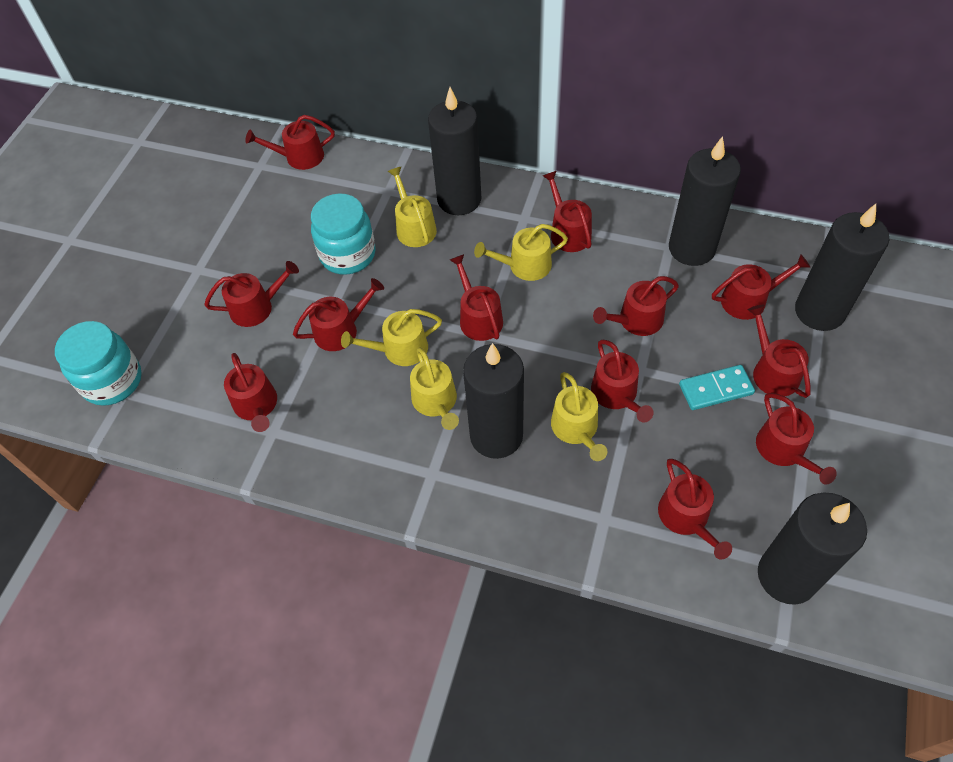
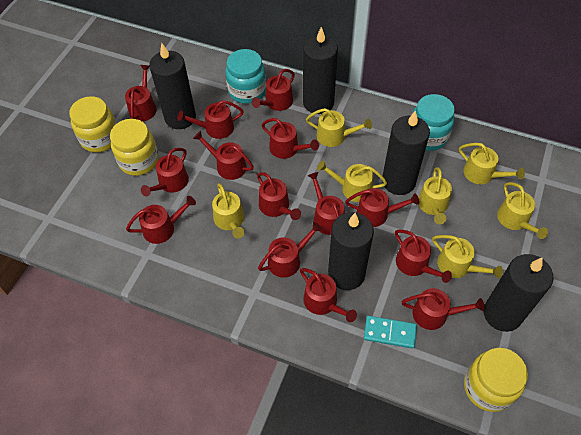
red watering can: 12 -> 14
yellow jar: 0 -> 3
yellow watering can: 5 -> 7

